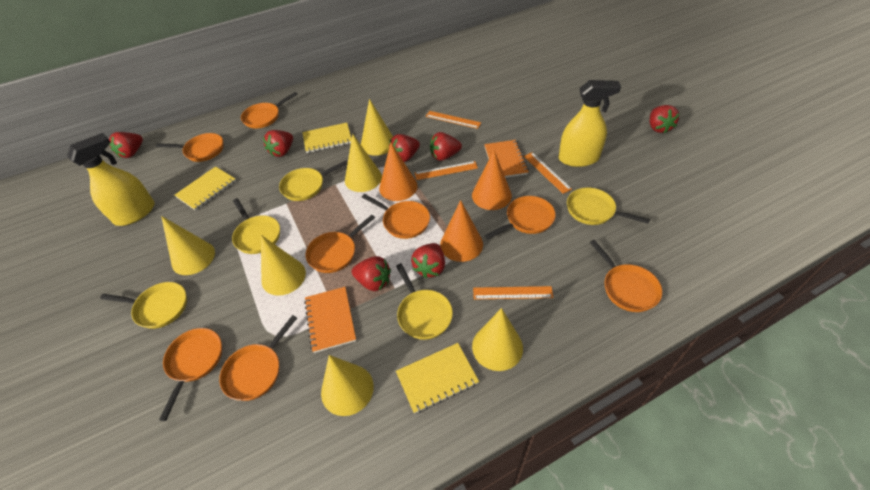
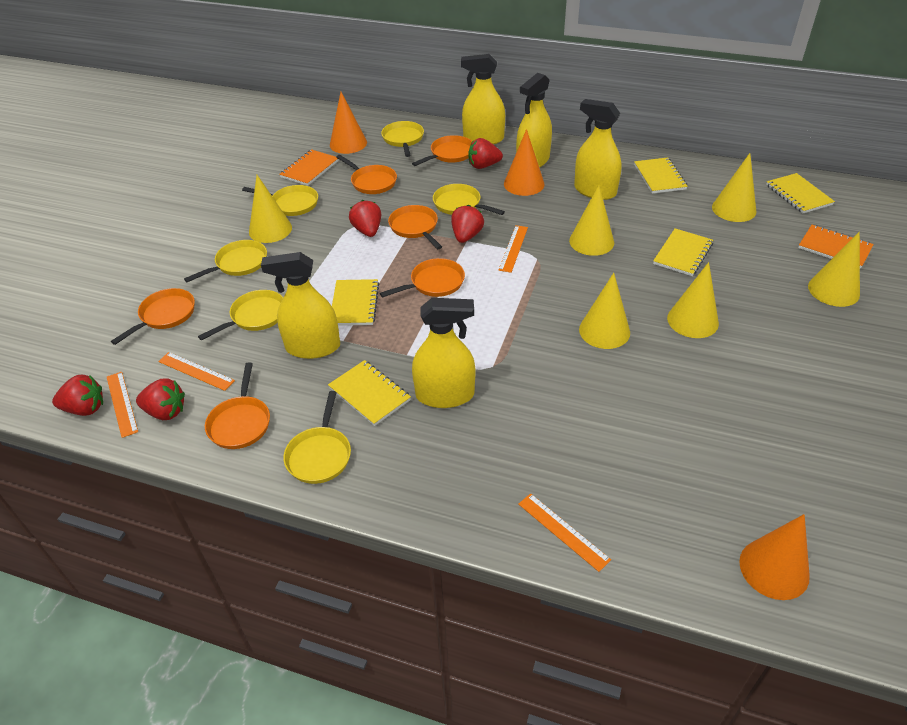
orange pan: 8 -> 6
red strawberry: 7 -> 5
yellow notebook: 3 -> 5
yellow pan: 5 -> 6
yellow spray bottle: 2 -> 5

